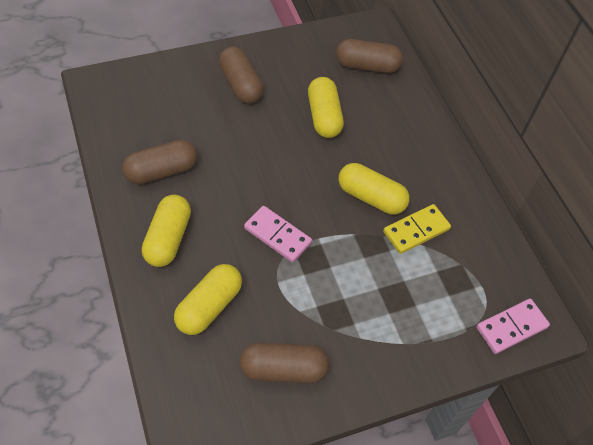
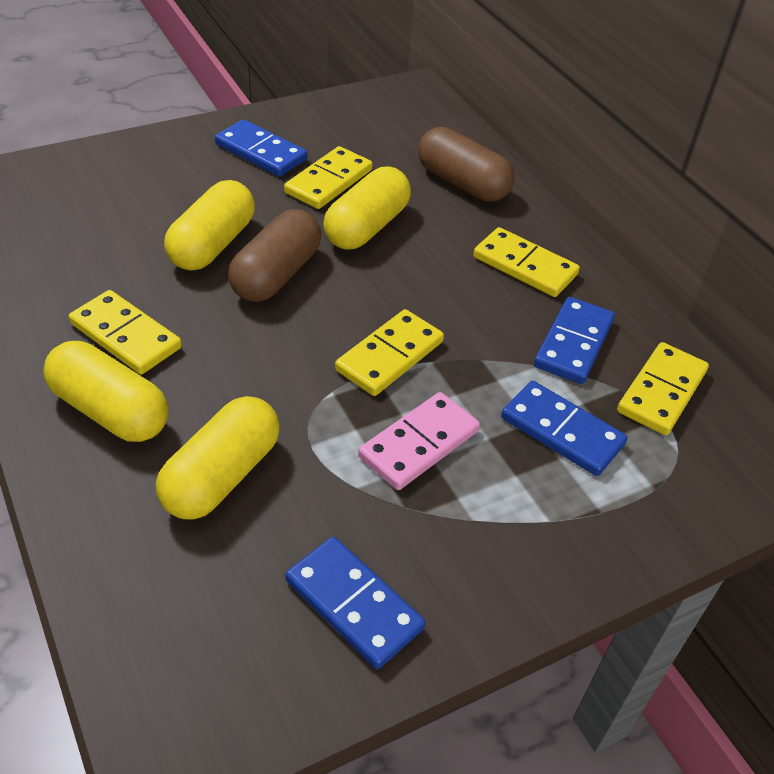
blue domino: 0 -> 4
brown capsule: 4 -> 2
pink domino: 2 -> 1
yellow domino: 1 -> 5

